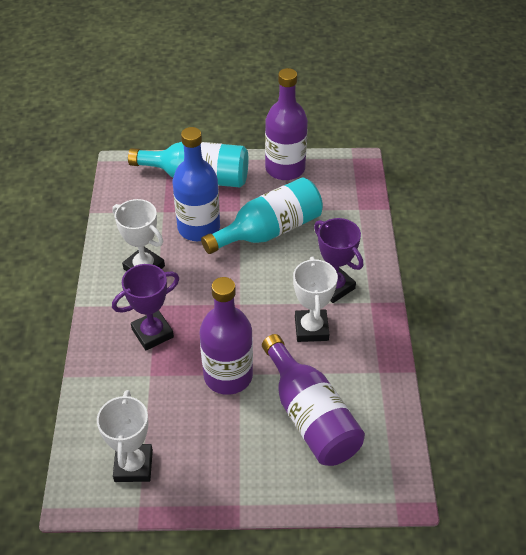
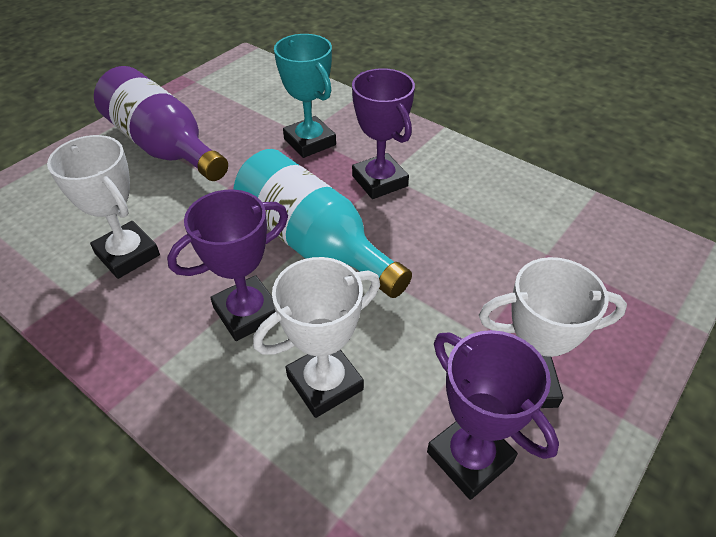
blue bottle: 1 -> 0
purple bottle: 3 -> 1
purple trophy: 2 -> 3
turquoise bottle: 2 -> 1
turquoise trophy: 0 -> 1

